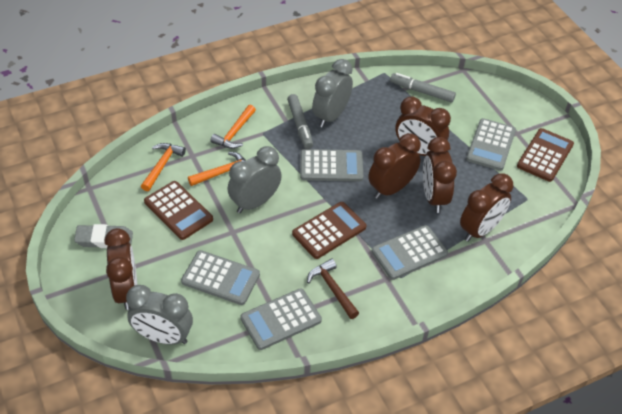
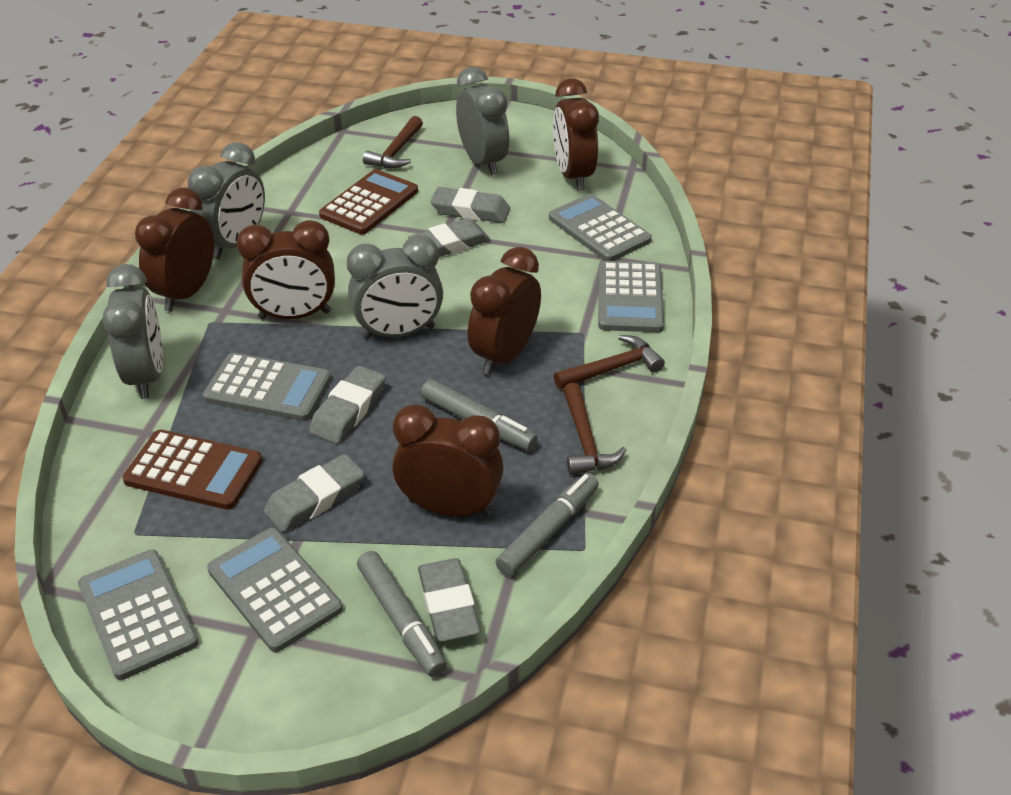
brown calculator: 3 -> 2
brown hammer: 1 -> 3
grey clock: 3 -> 4
grey eraser: 1 -> 5
grey marker: 2 -> 3
orange hammer: 3 -> 0

